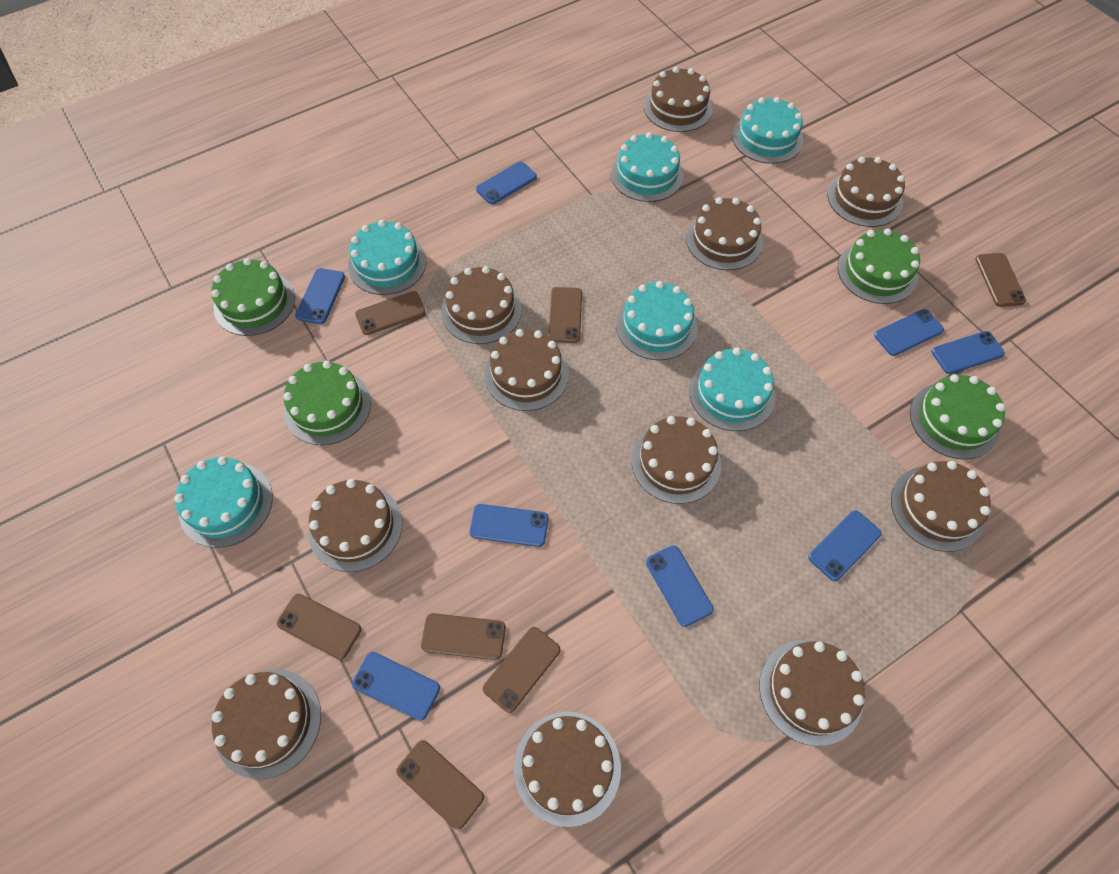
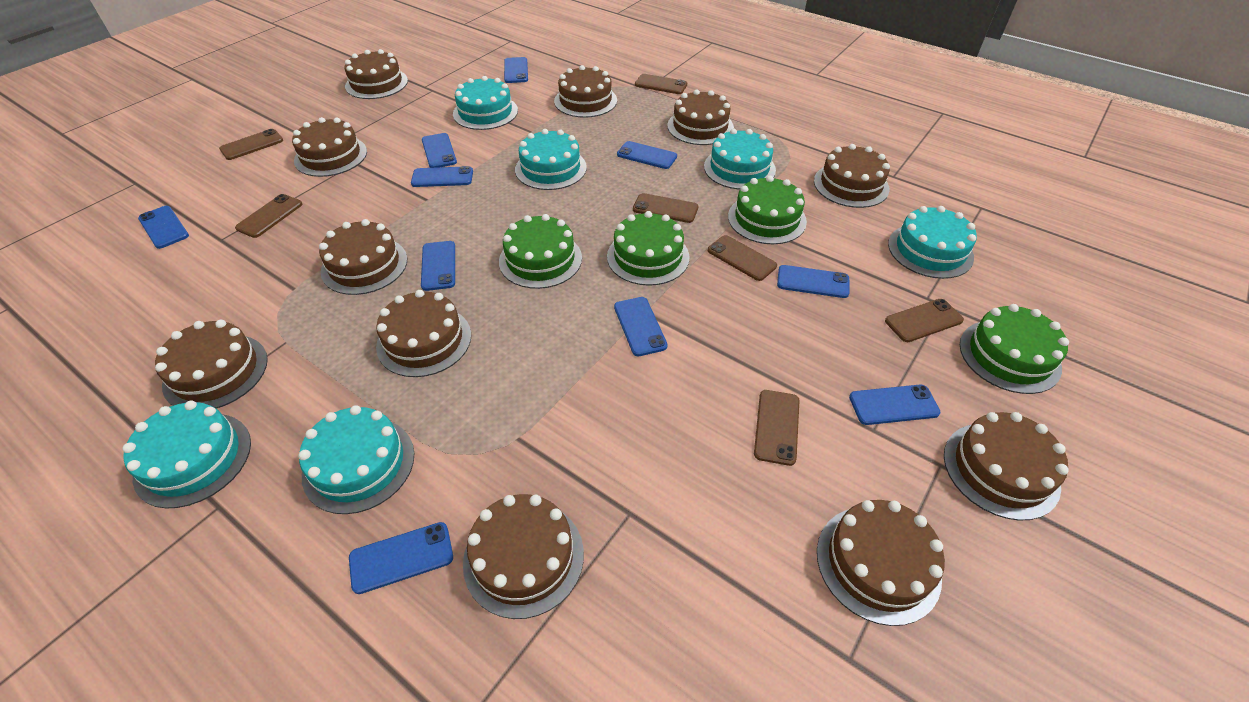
blue phone: 8 -> 10

